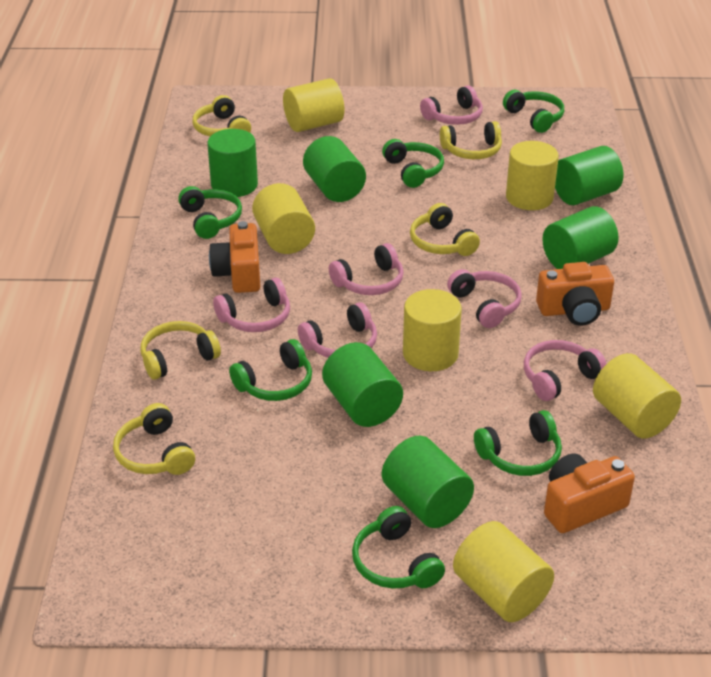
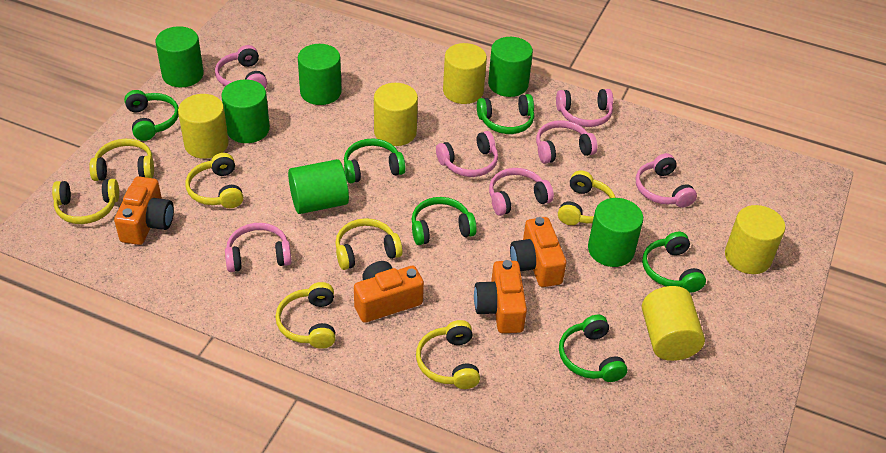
orange camera: 3 -> 4
pink headphones: 6 -> 7
yellow cylinder: 6 -> 5
yellow headphones: 5 -> 7

